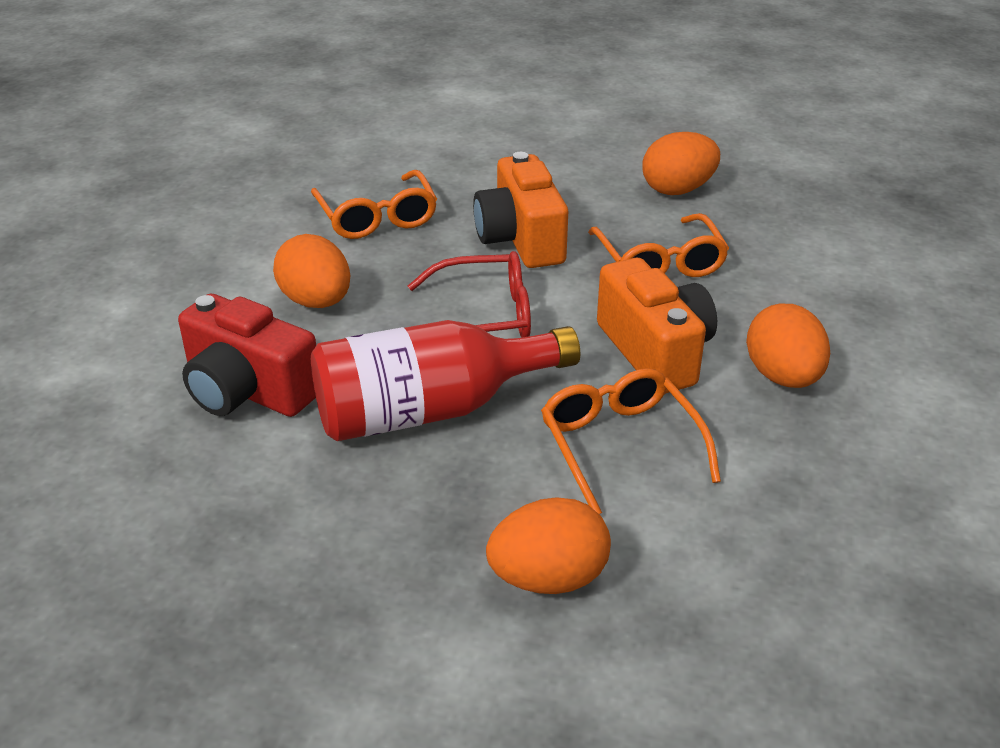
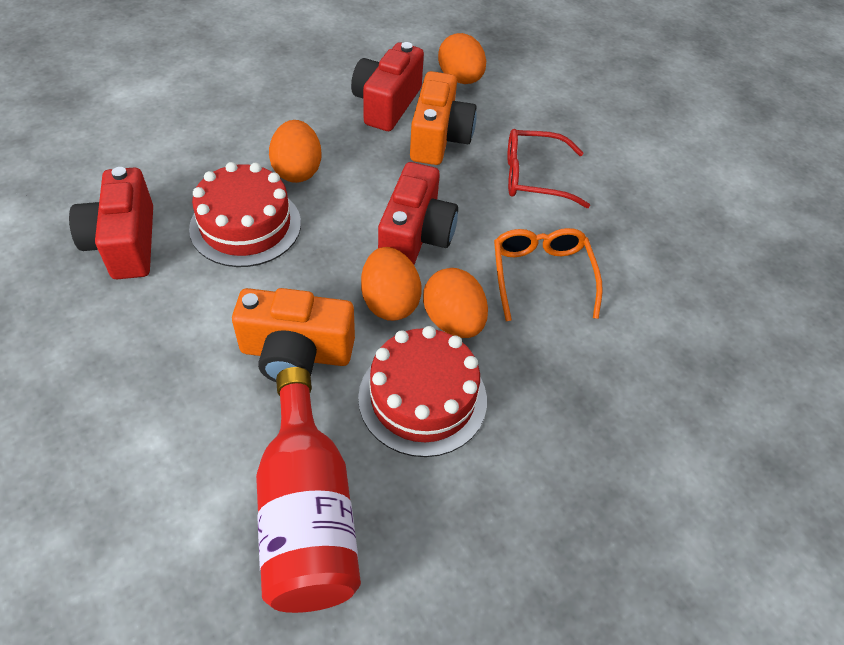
orange glasses: 3 -> 1
red cake: 0 -> 2
red camera: 1 -> 3

